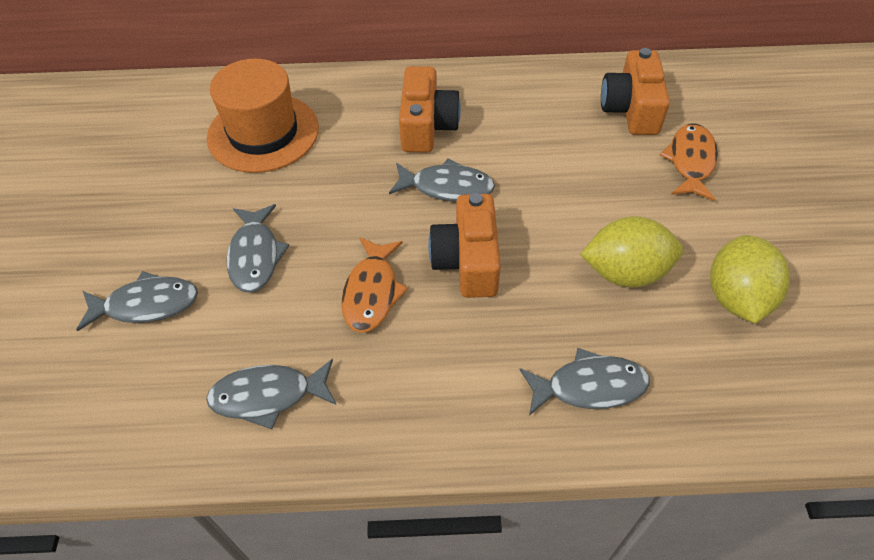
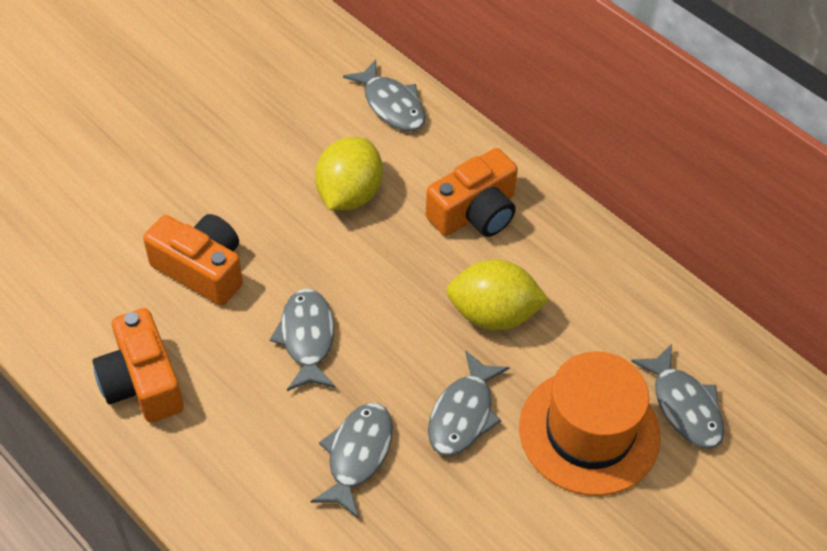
orange fish: 2 -> 0

